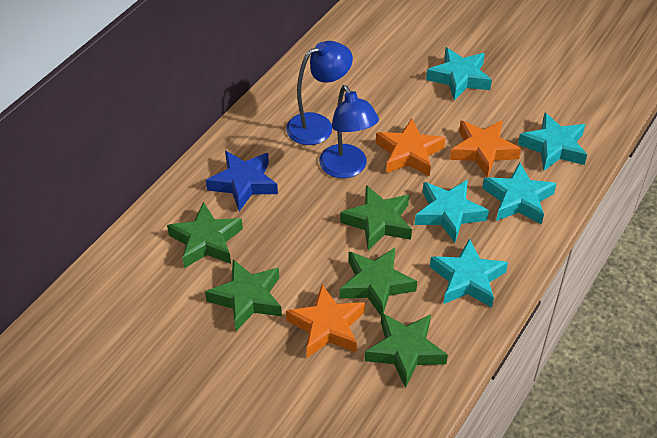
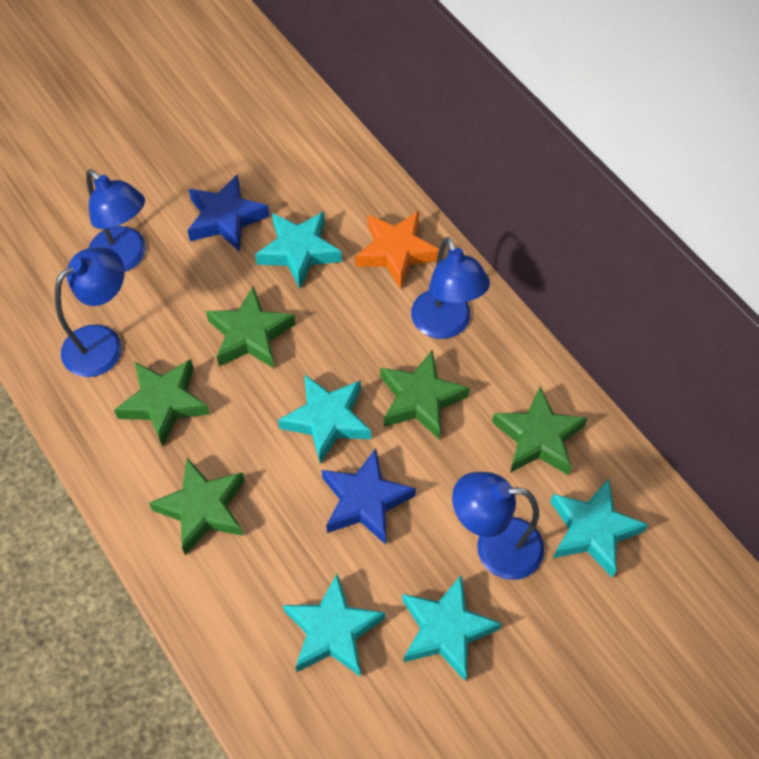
blue lamp: 2 -> 4
blue star: 1 -> 2
orange star: 3 -> 1

